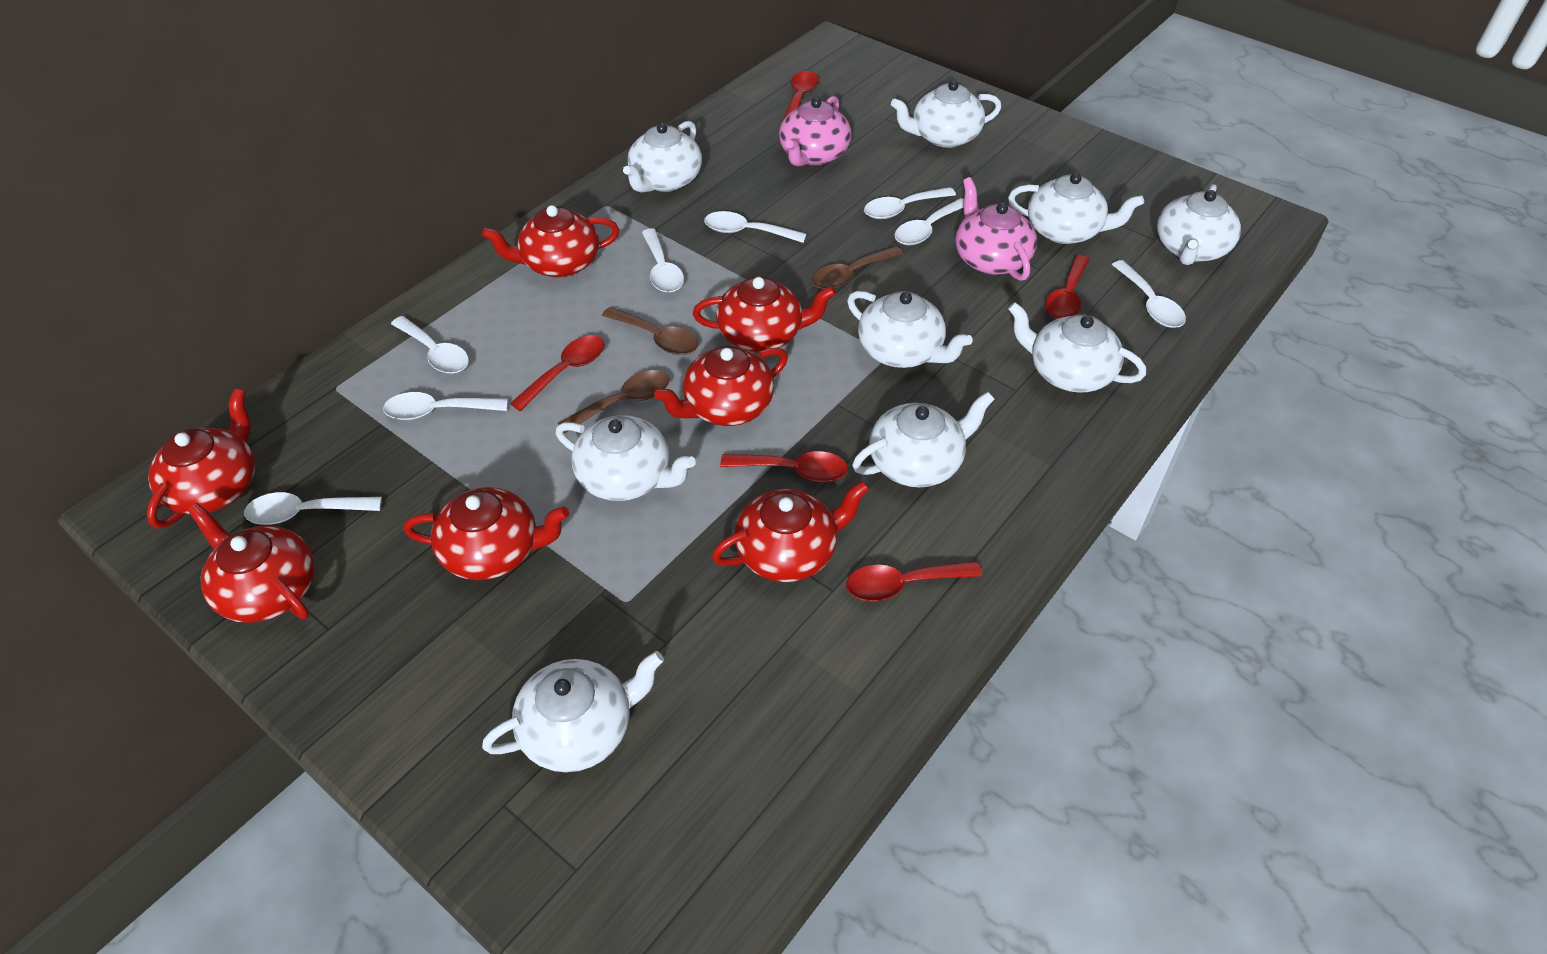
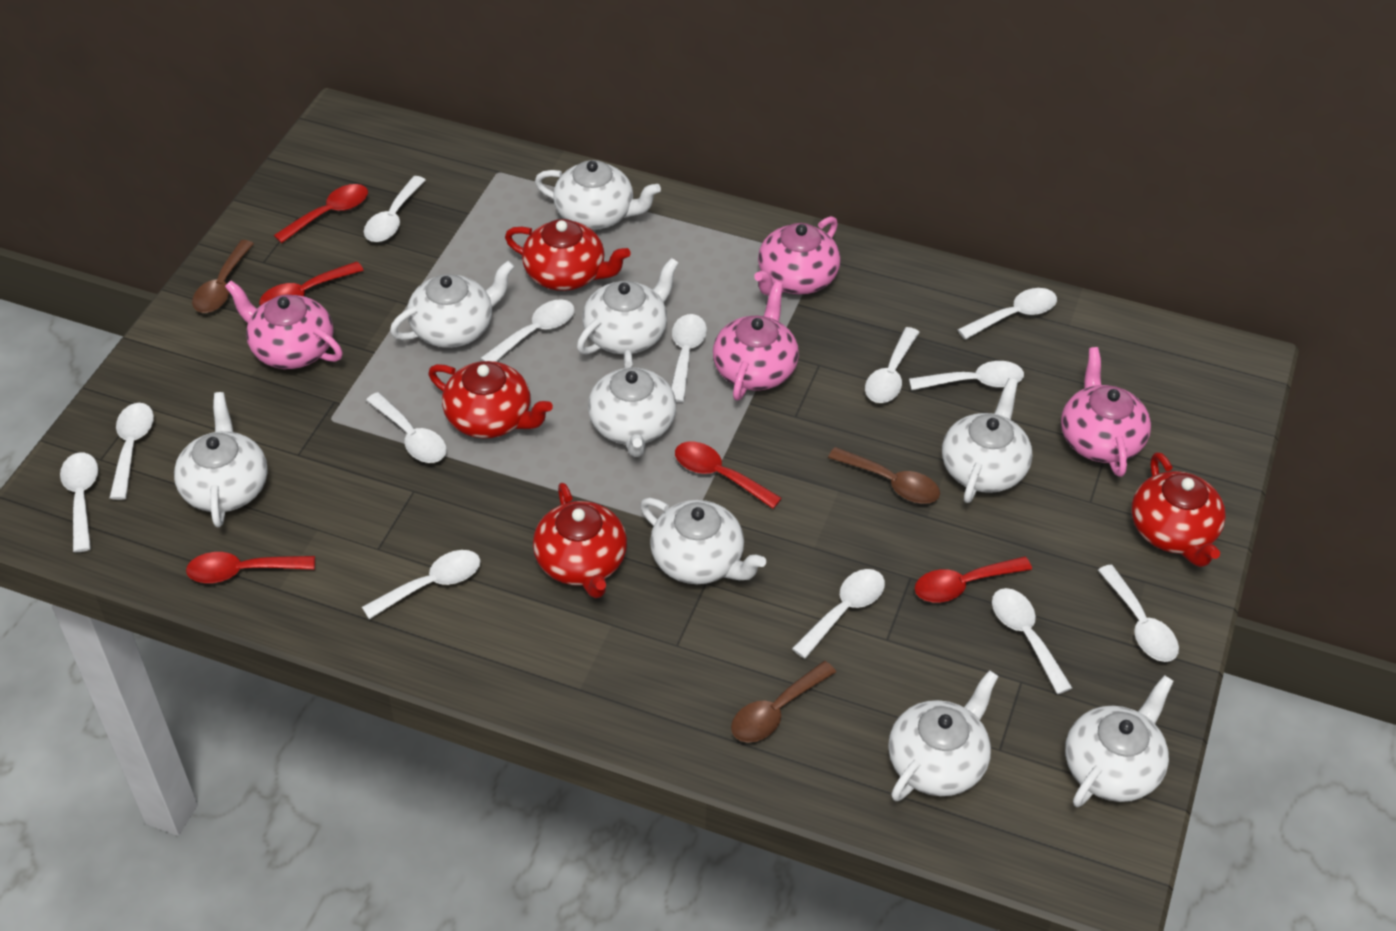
pink teapot: 2 -> 4
red teapot: 7 -> 4
white spoon: 8 -> 13

